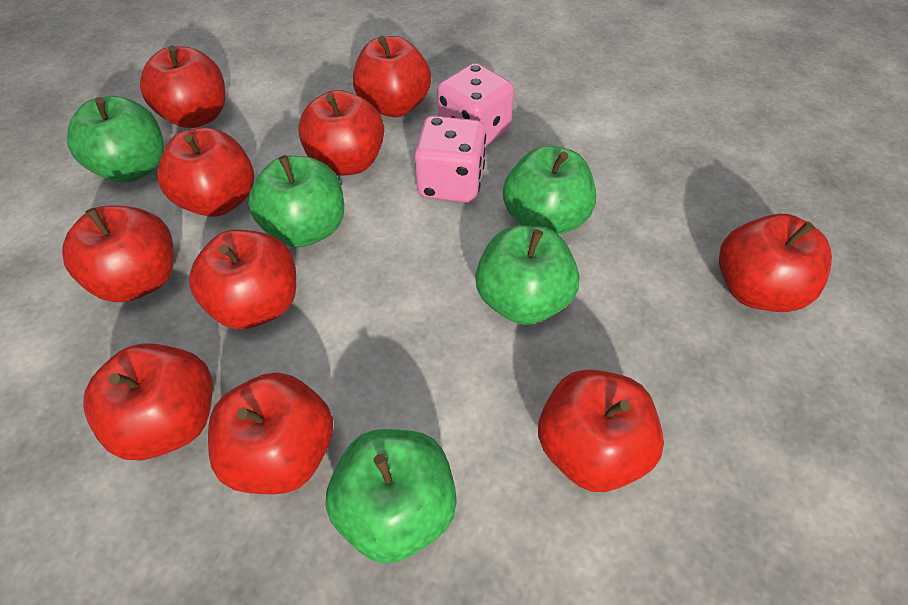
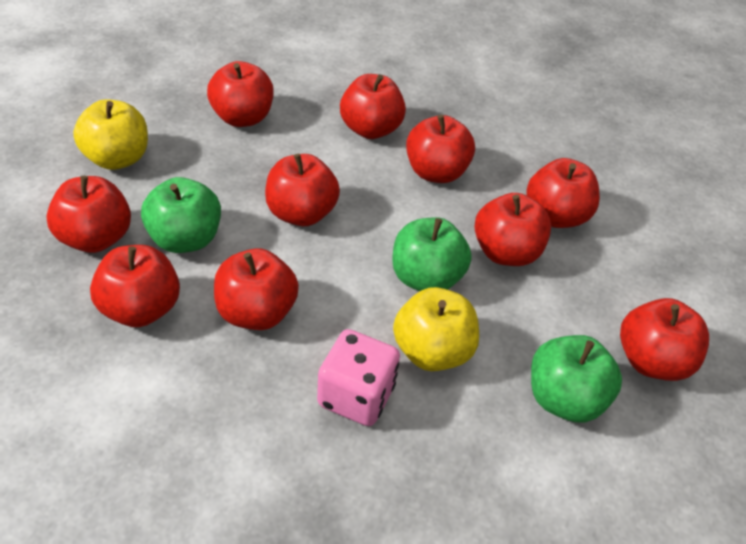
green apple: 5 -> 3
pink dice: 2 -> 1
yellow apple: 0 -> 2

